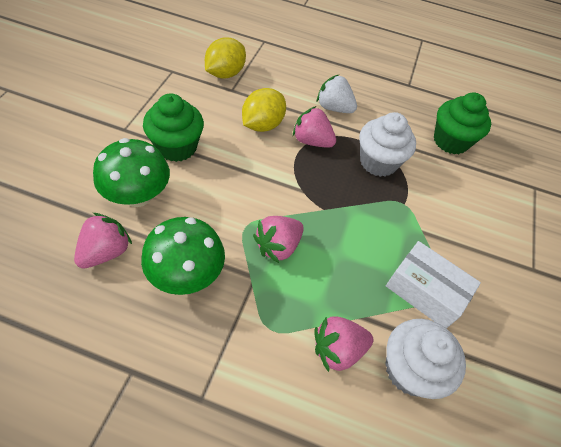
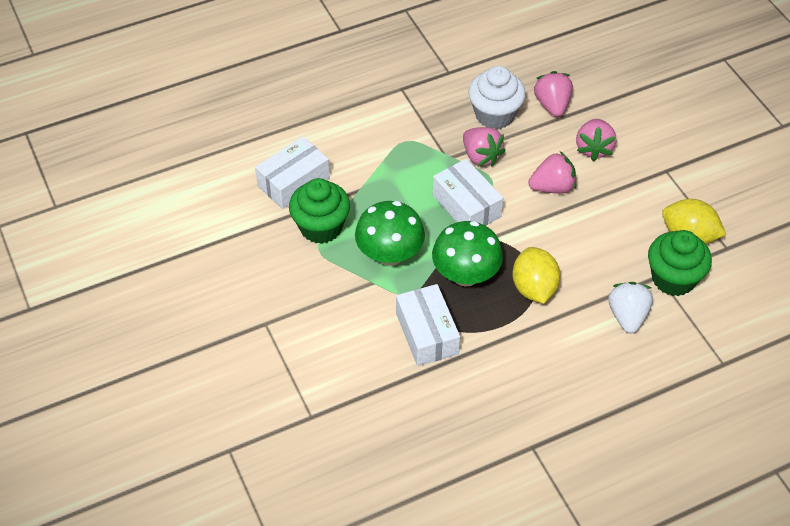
white box: 1 -> 3
white cupcake: 2 -> 1

